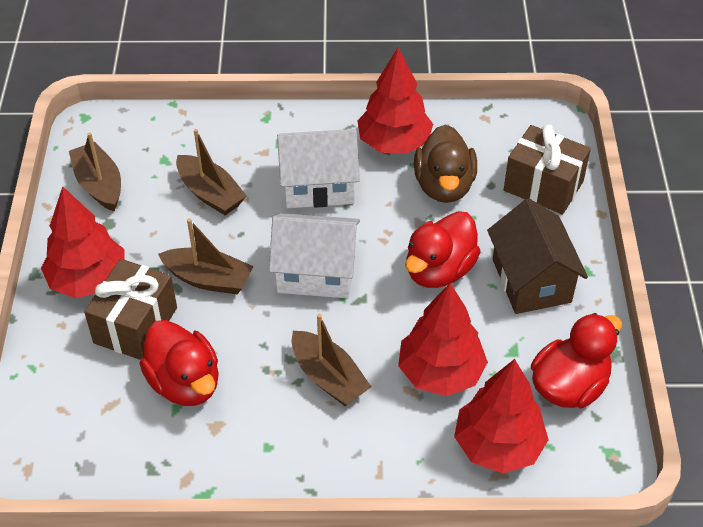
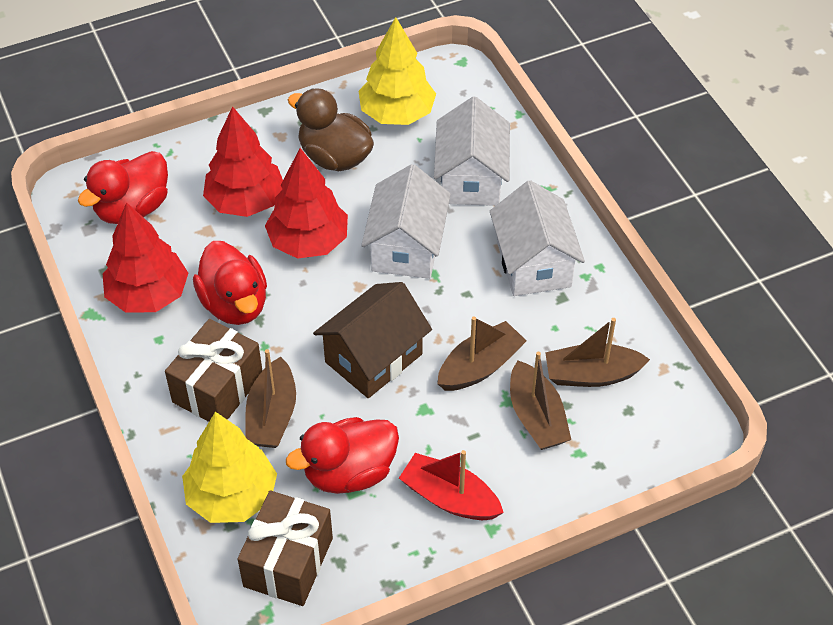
red boat: 0 -> 1
red tree: 4 -> 3
white house: 2 -> 3
yellow tree: 0 -> 2

